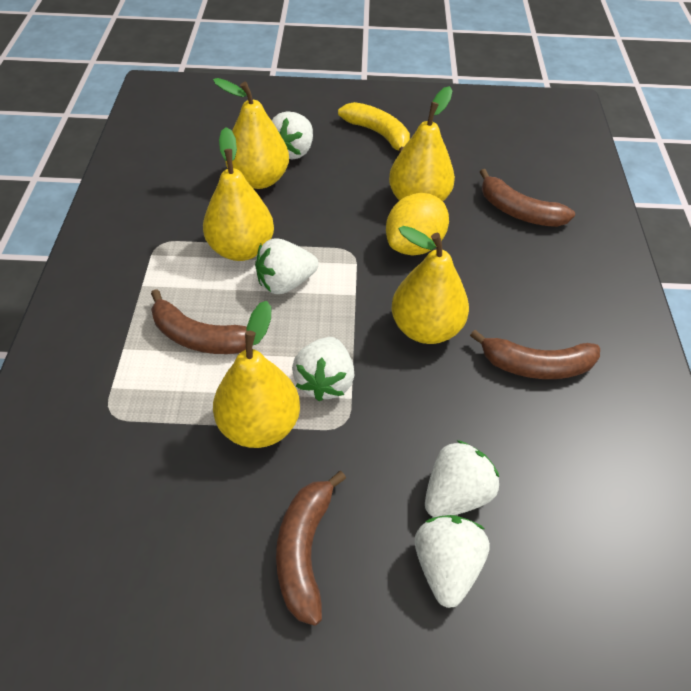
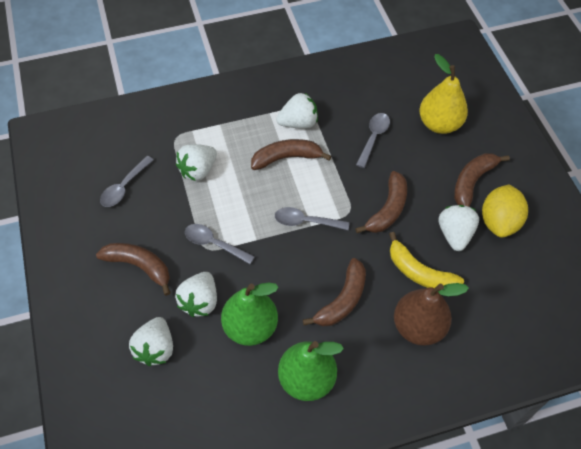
brown banana: 4 -> 5
brown pear: 0 -> 1
green pear: 0 -> 2
grey spoon: 0 -> 4
yellow pear: 5 -> 1

